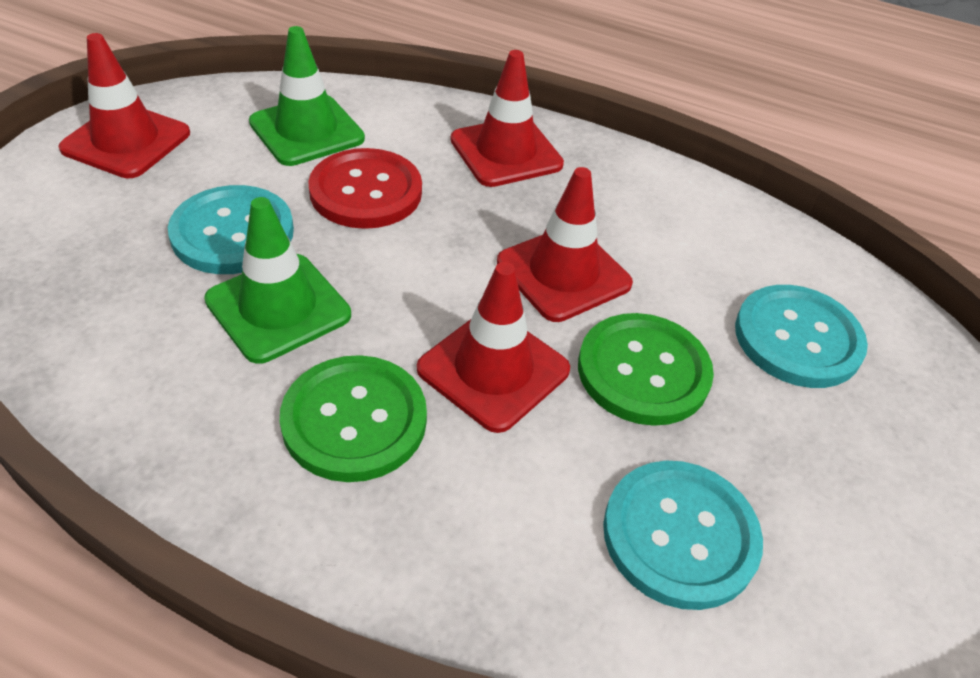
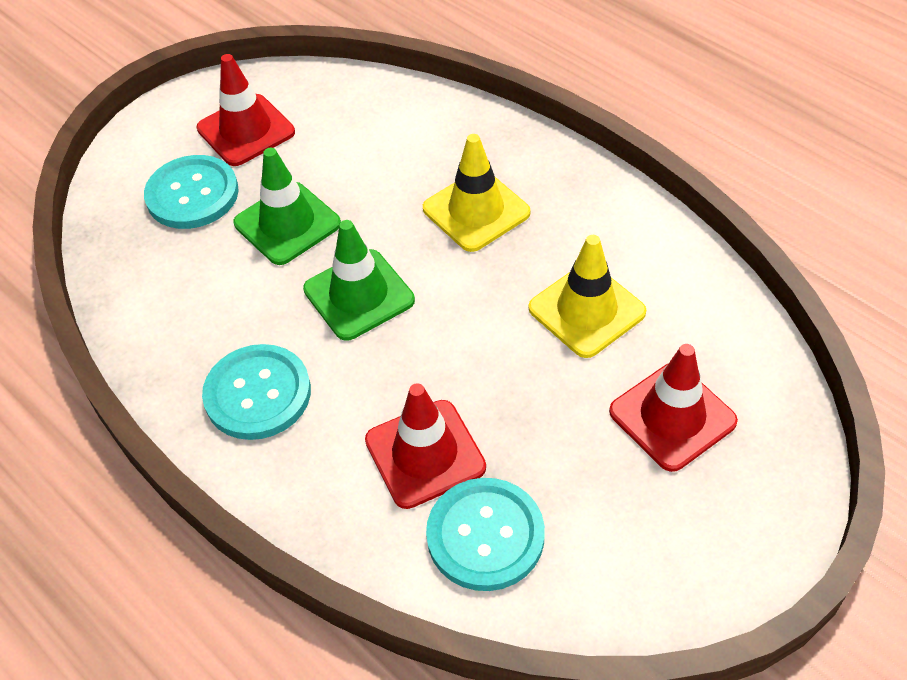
green button: 2 -> 0
red button: 1 -> 0
red traffic cone: 4 -> 3
yellow traffic cone: 0 -> 2

